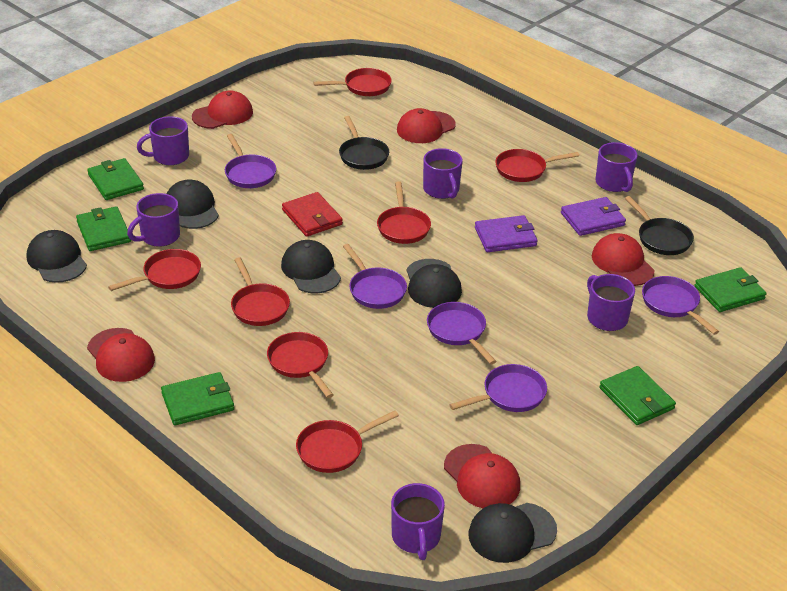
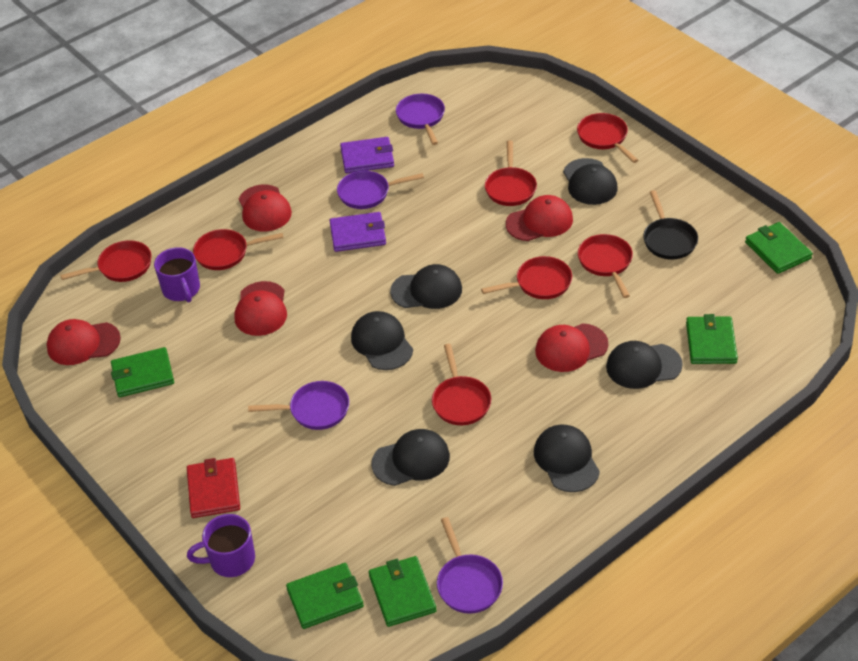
black cap: 5 -> 6
black pan: 2 -> 1
purple mug: 6 -> 2
purple pan: 5 -> 4

